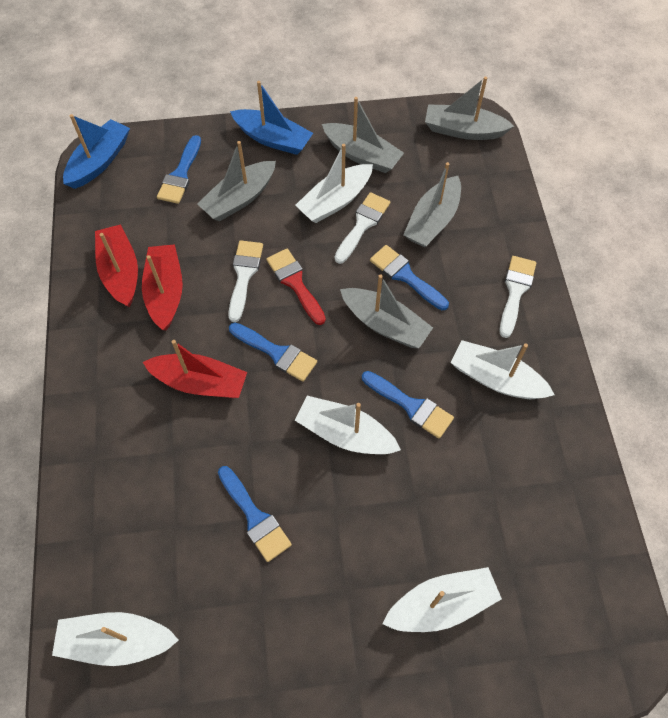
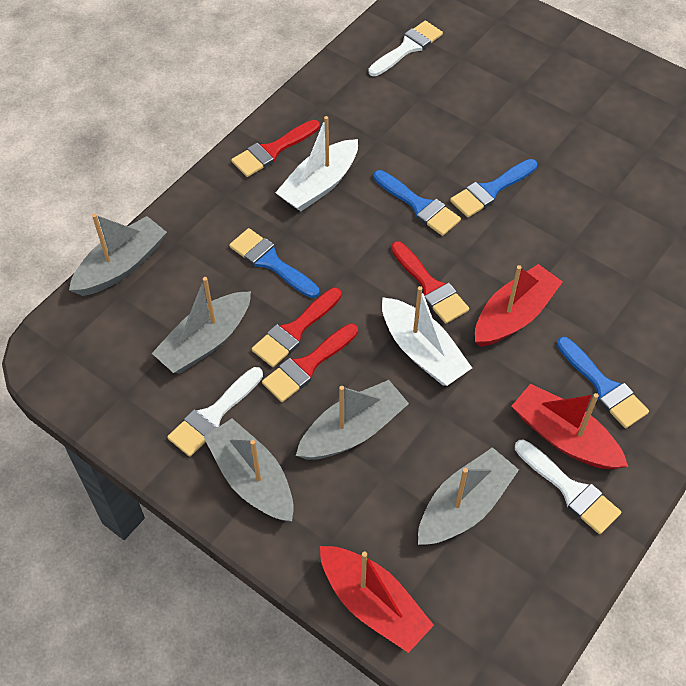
blue boat: 2 -> 0
blue brush: 5 -> 4
red brush: 1 -> 4
white boat: 5 -> 2

